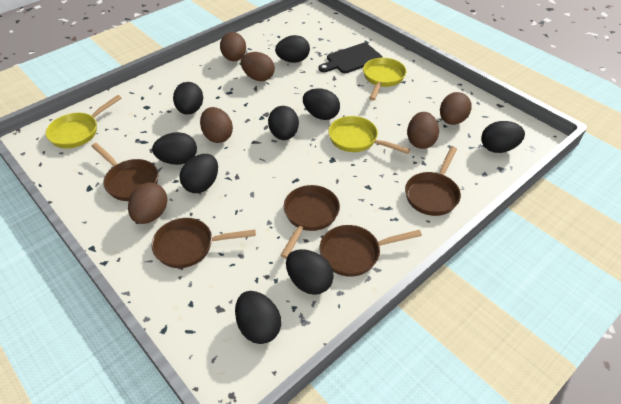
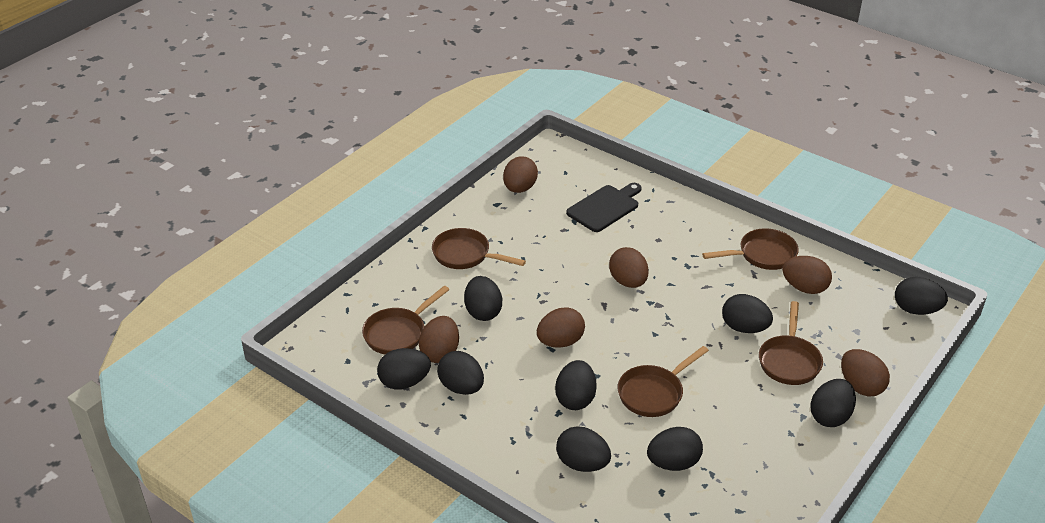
yellow pan: 3 -> 0

